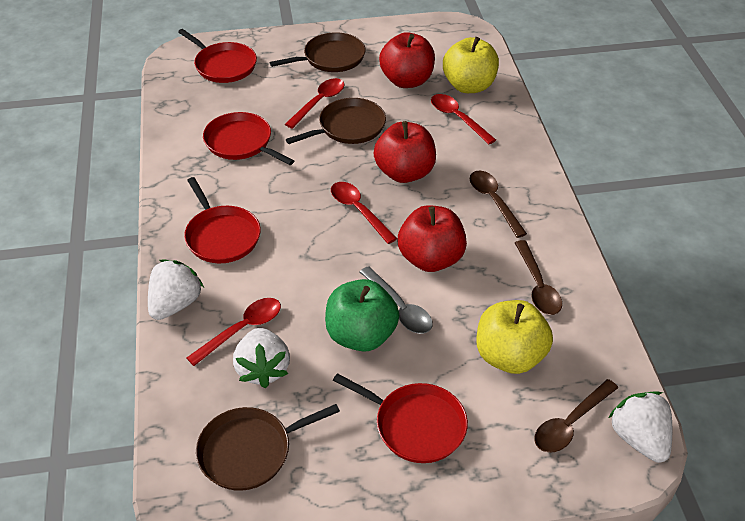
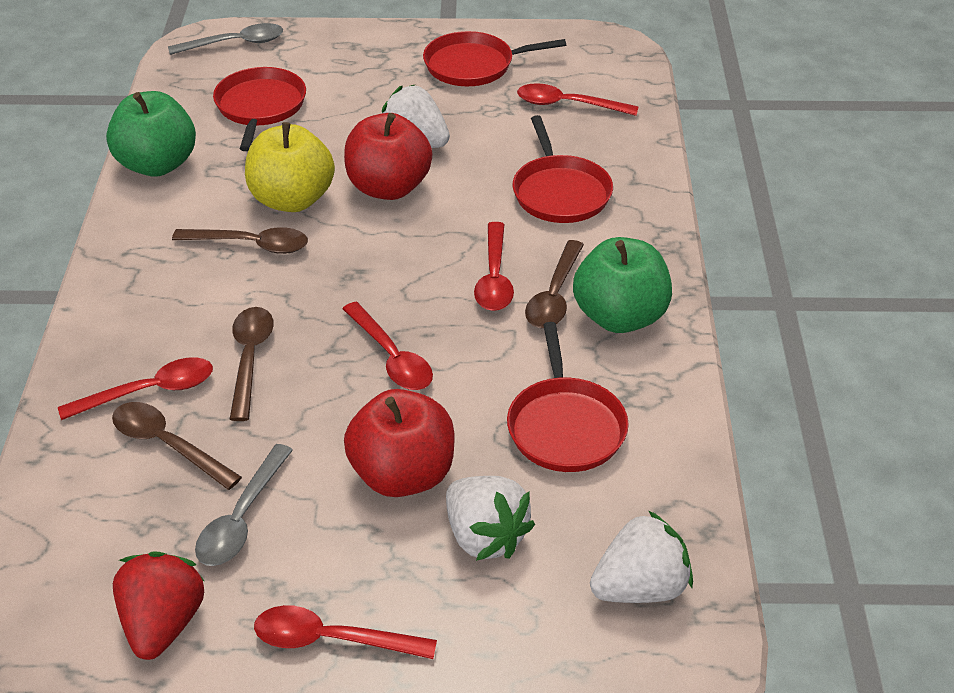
brown pan: 3 -> 0
brown spoon: 3 -> 4
green apple: 1 -> 2
grey spoon: 1 -> 2
red apple: 3 -> 2
red spoon: 4 -> 5
red strawberry: 0 -> 1
yellow apple: 2 -> 1

